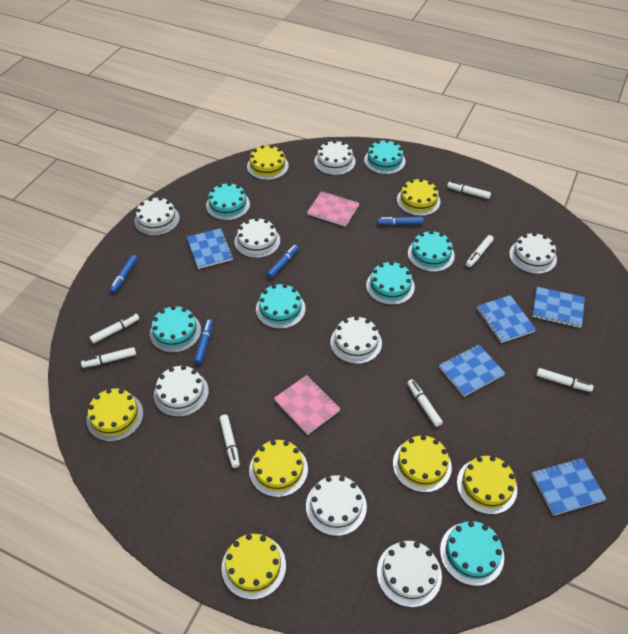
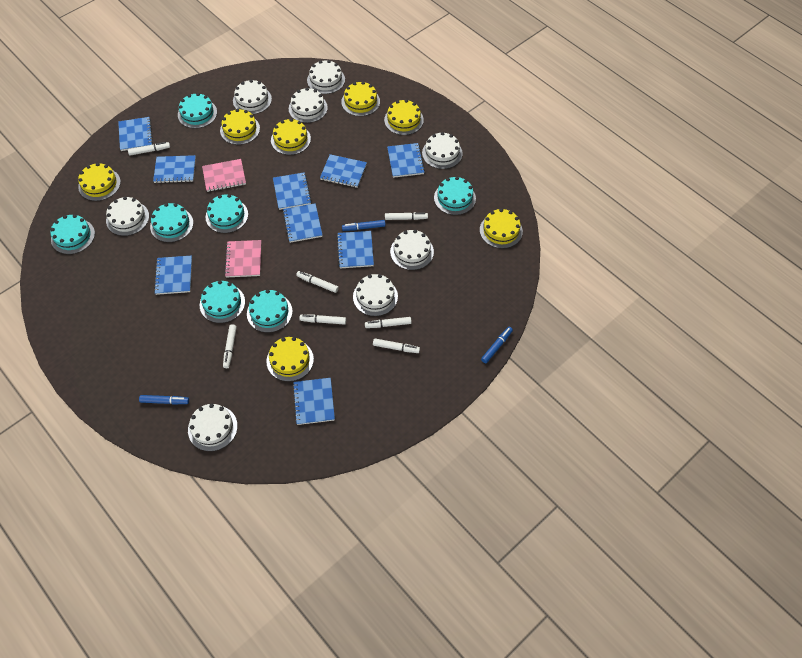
blue marker: 4 -> 3
blue notebook: 5 -> 9

